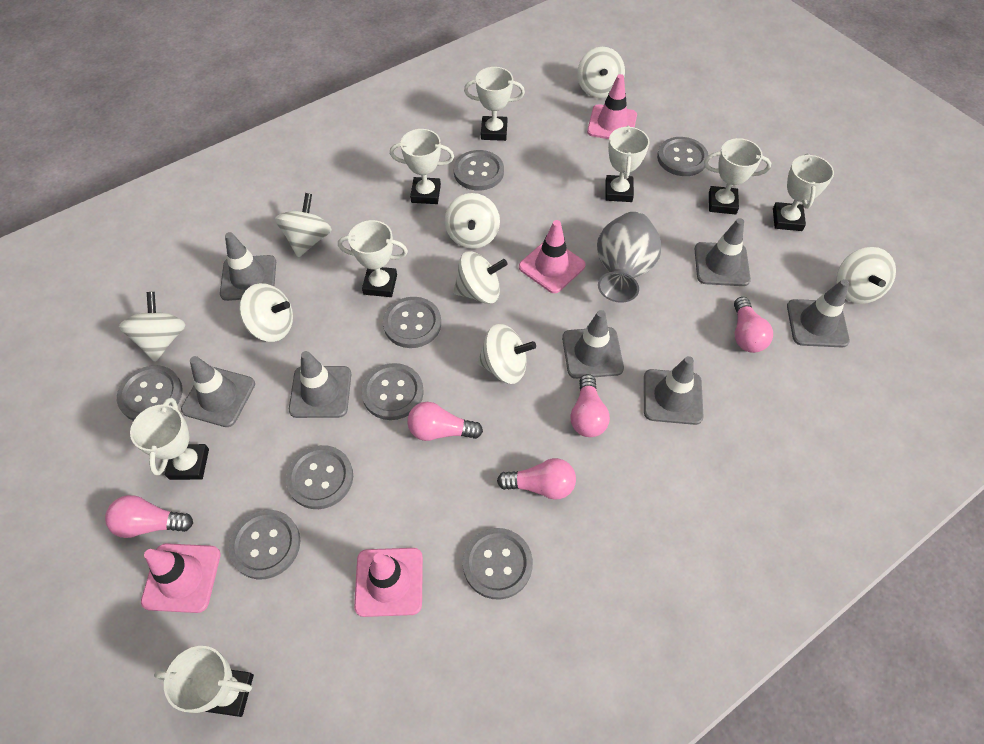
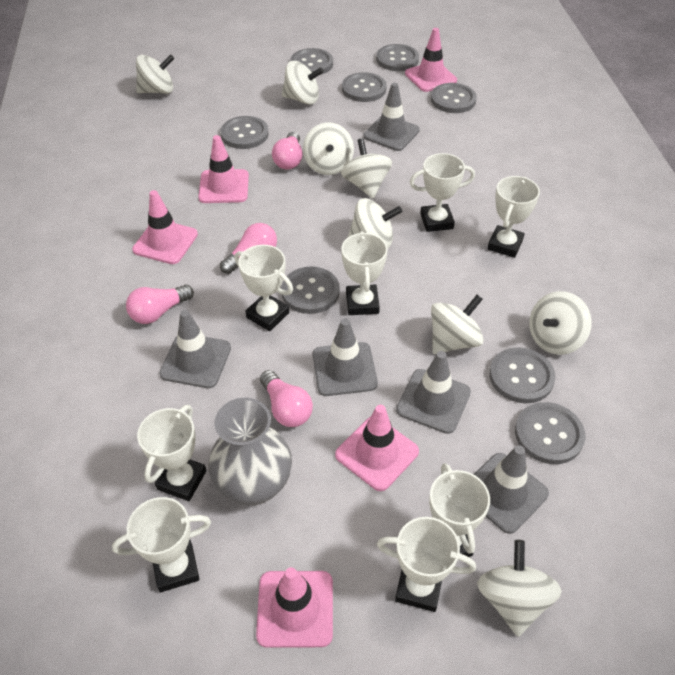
grey traffic cone: 7 -> 5
pink light bulb: 5 -> 4
pink traffic cone: 4 -> 5

